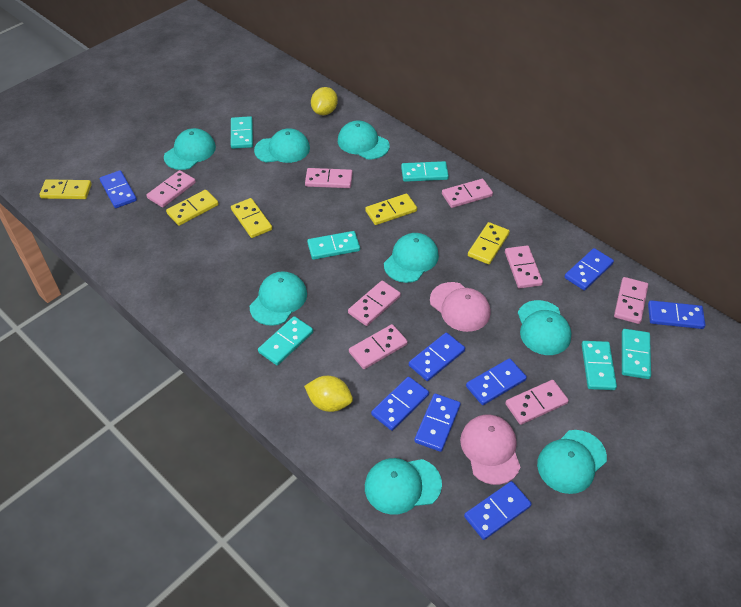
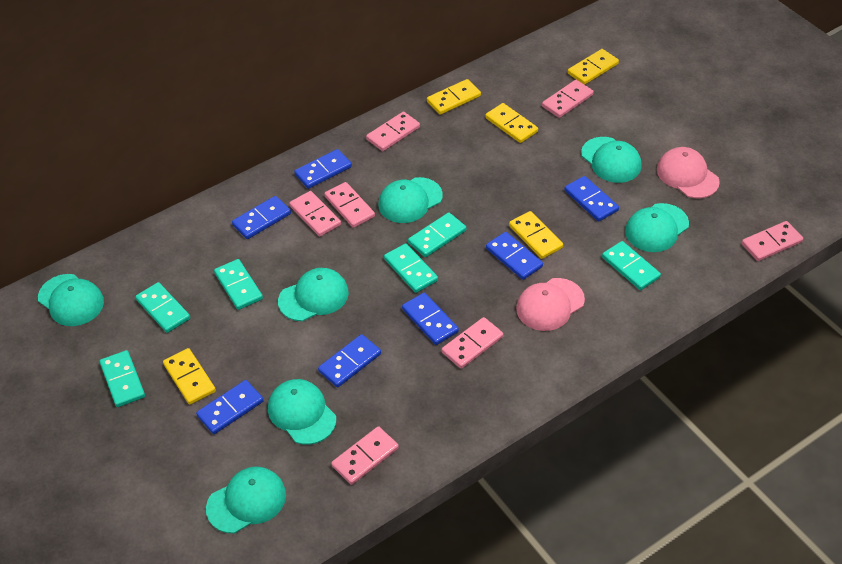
blue domino: 8 -> 7
pink domino: 8 -> 7
turquoise cap: 8 -> 7
yellow lemon: 2 -> 0

